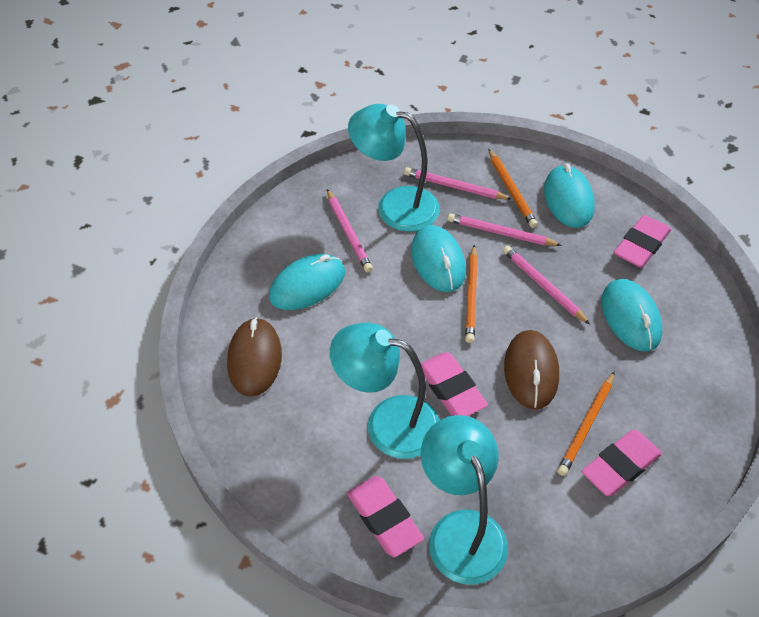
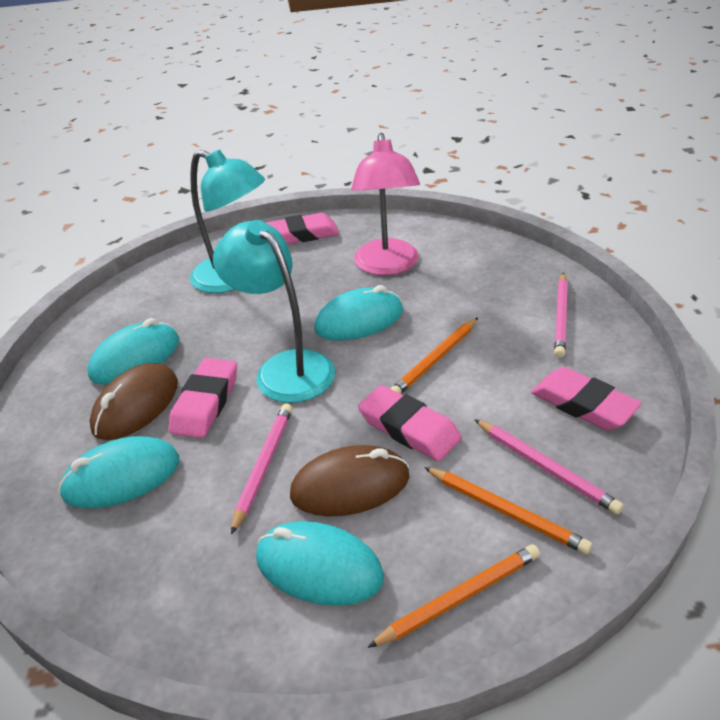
pink lamp: 0 -> 1
pink pencil: 4 -> 3
turquoise lamp: 3 -> 2

